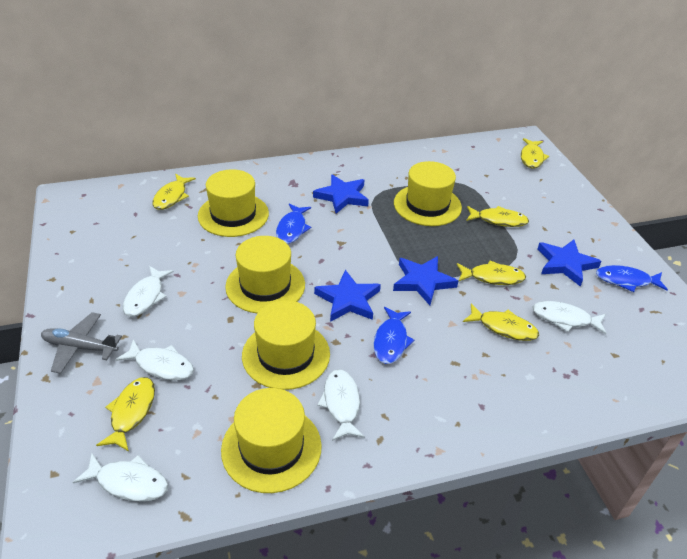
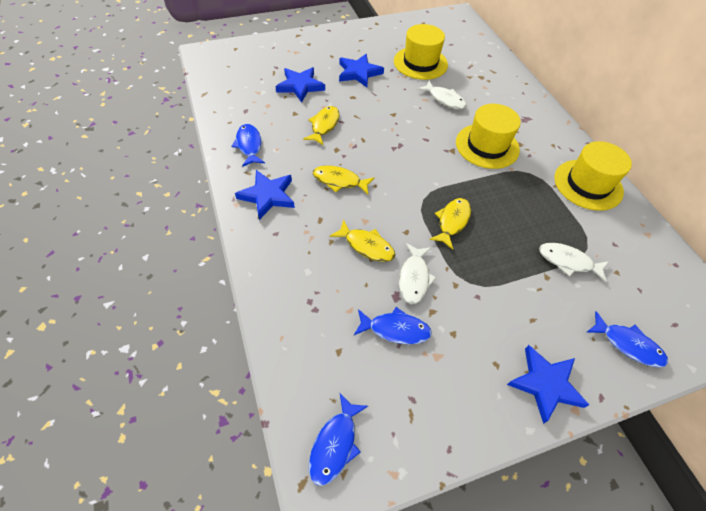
blue fish: 3 -> 4
grey plane: 1 -> 0
white fish: 5 -> 3
yellow fish: 6 -> 4
yellow hat: 5 -> 3

